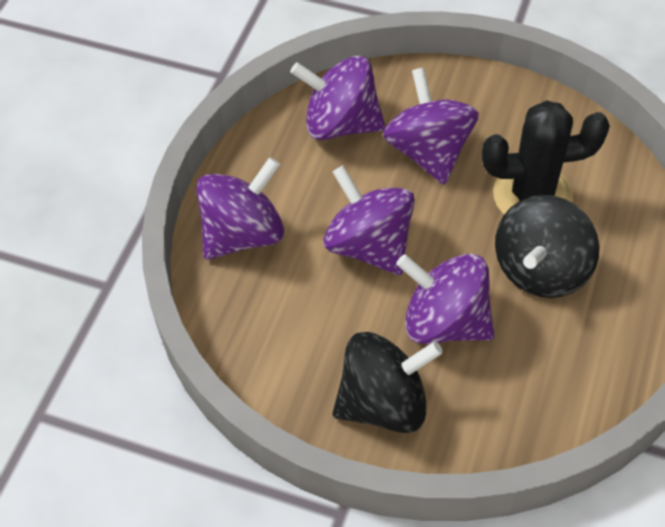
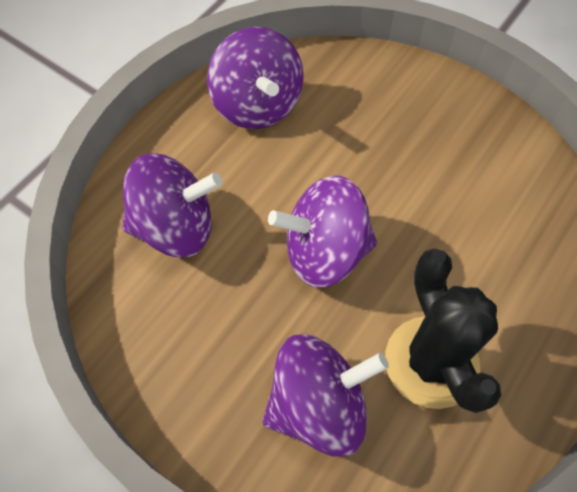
black spinning top: 2 -> 0
purple spinning top: 5 -> 4

